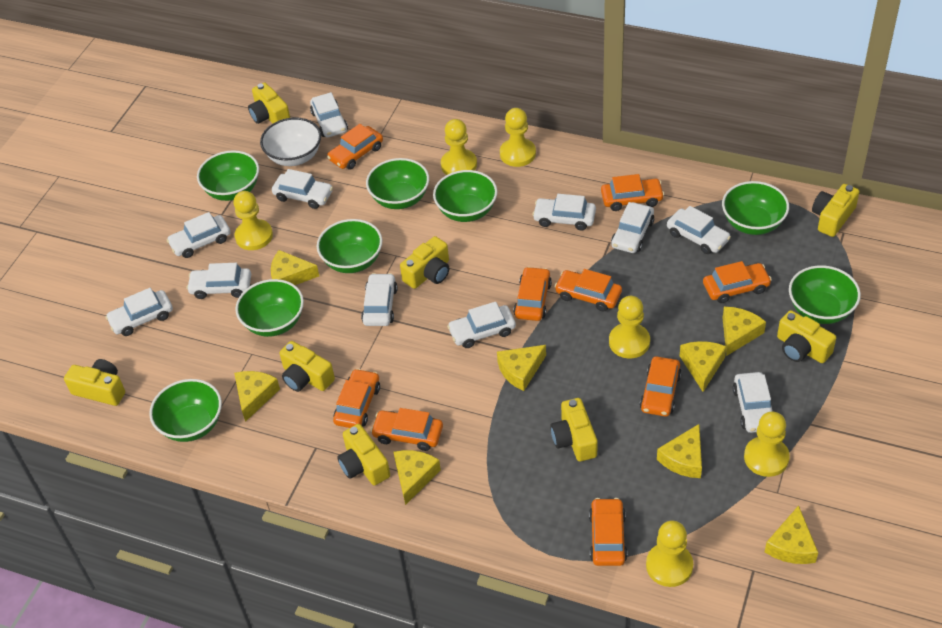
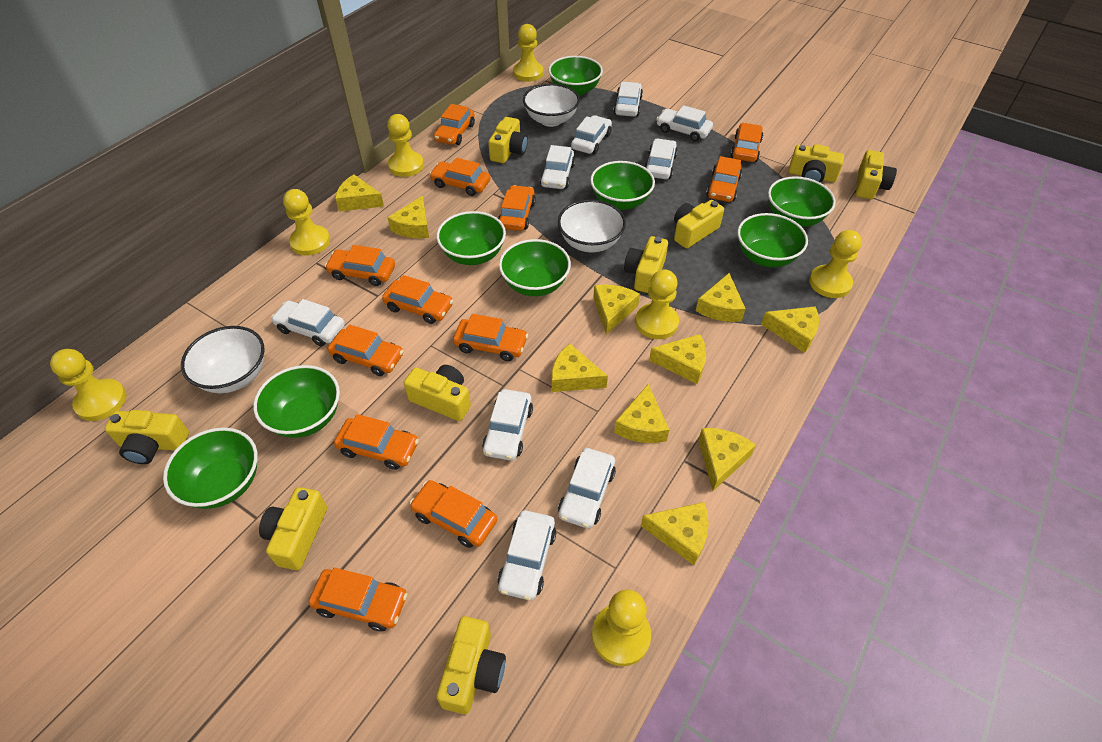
orange car: 9 -> 12
white bowl: 1 -> 3
white car: 11 -> 9
yellow camera: 8 -> 9
yellow cheese: 8 -> 10
yellow pawn: 6 -> 7

